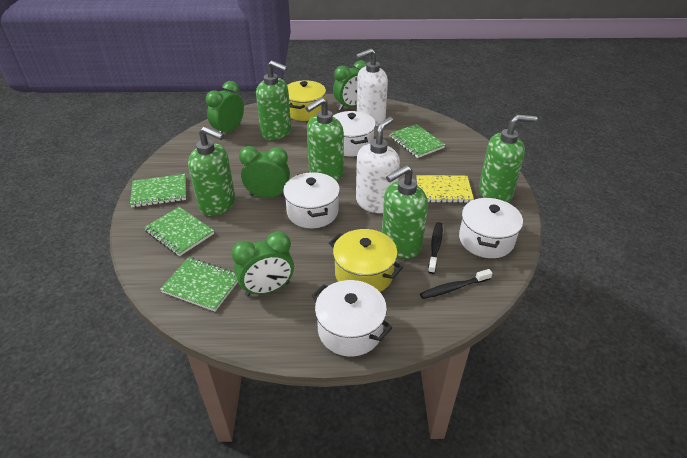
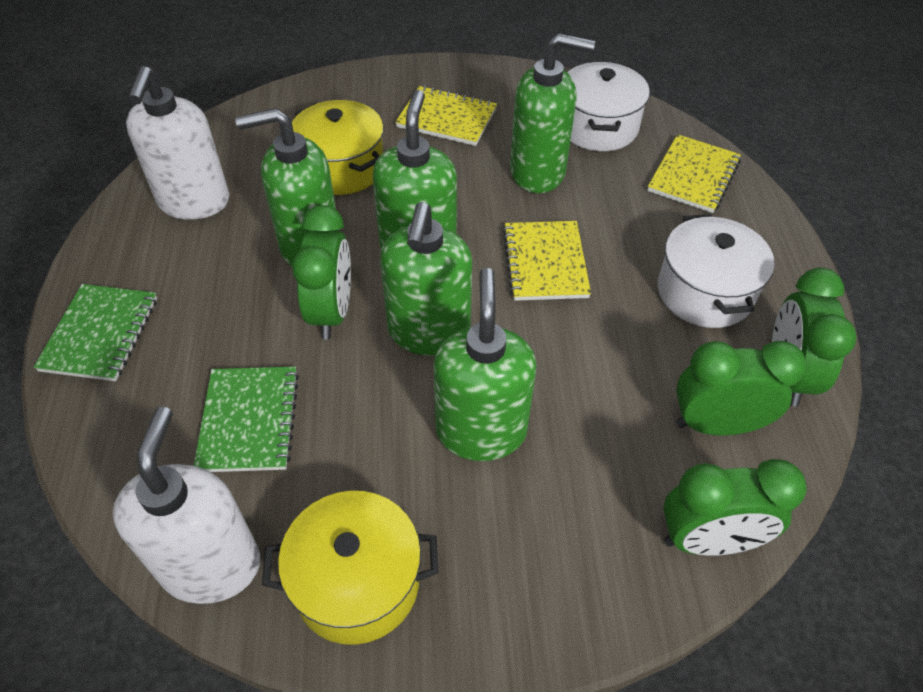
black toothbrush: 2 -> 0
green notebook: 4 -> 2
white pot: 4 -> 2
yellow notebook: 1 -> 3

